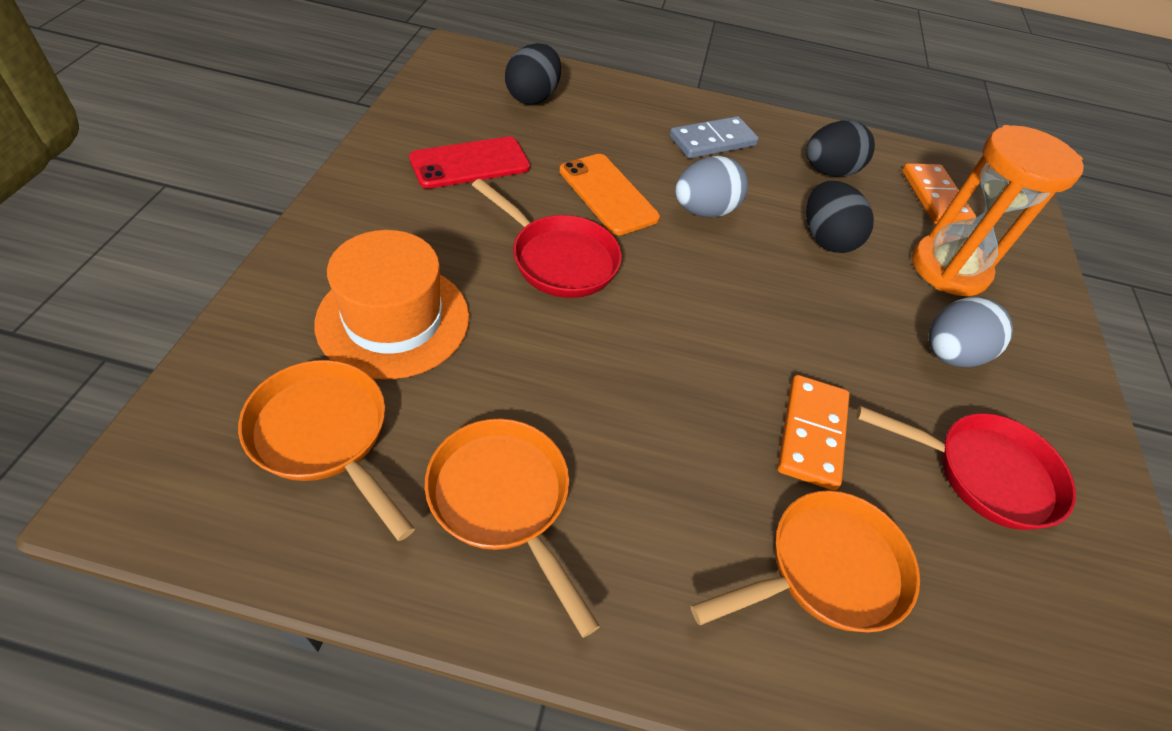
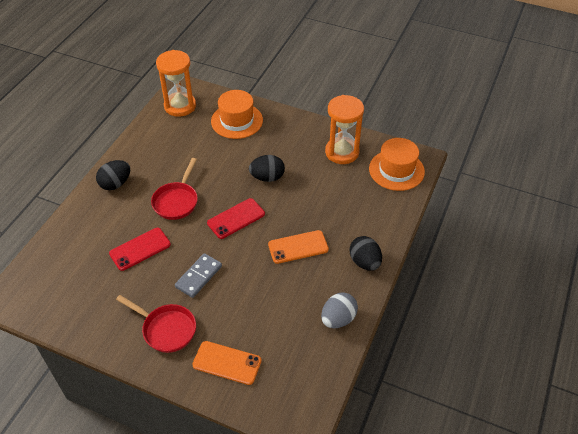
grey egg: 2 -> 1
orange domino: 2 -> 0
orange hat: 1 -> 2
orange hourglass: 1 -> 2
orange pan: 3 -> 0
orange phone: 1 -> 2
red phone: 1 -> 2

